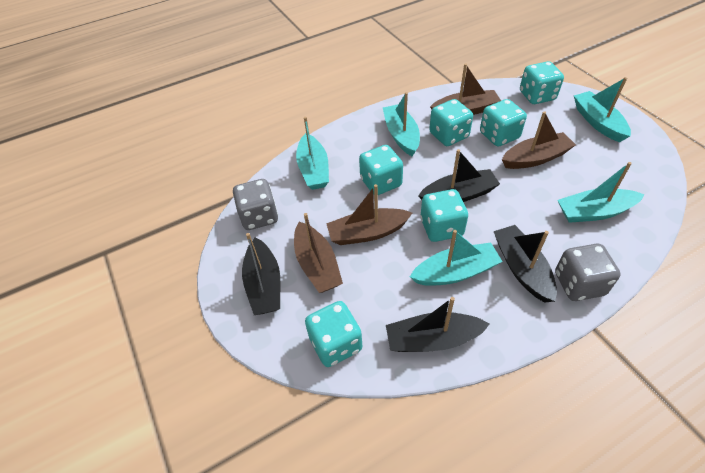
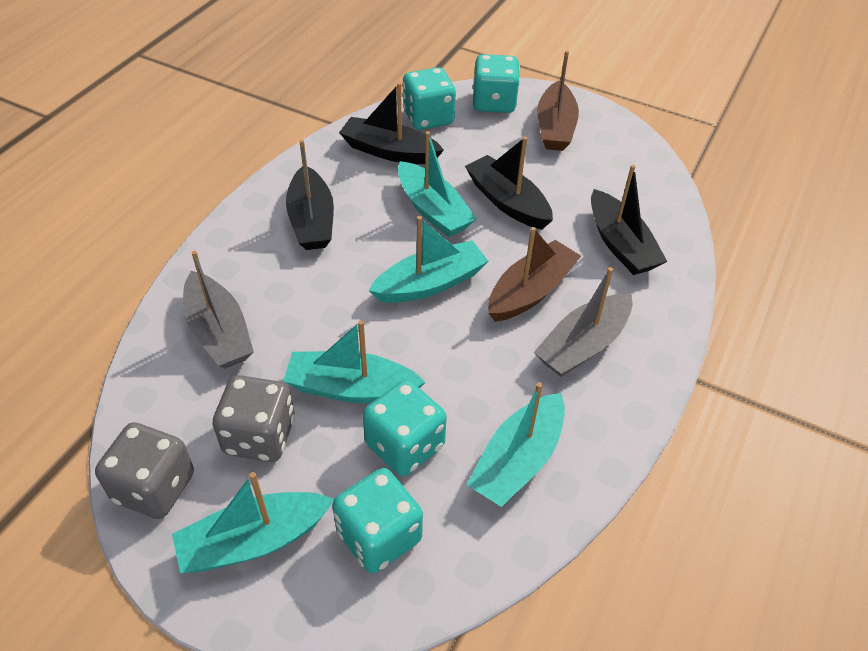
brown boat: 4 -> 2
grey boat: 0 -> 2
turquoise dice: 6 -> 4

